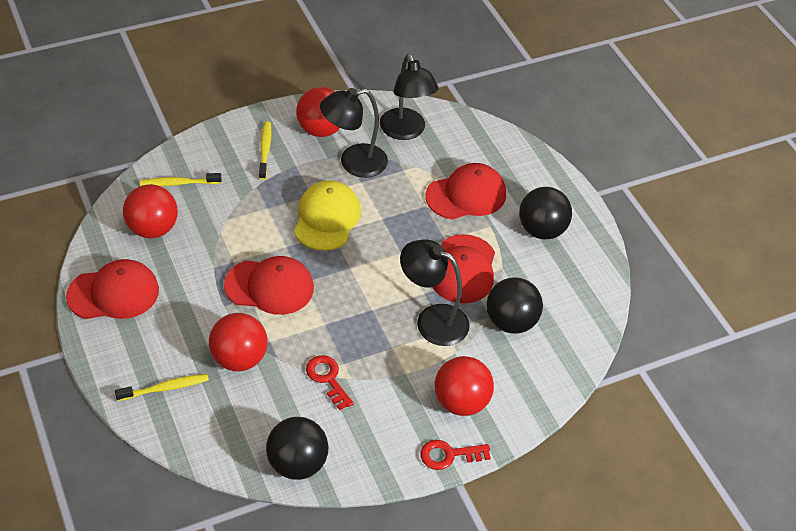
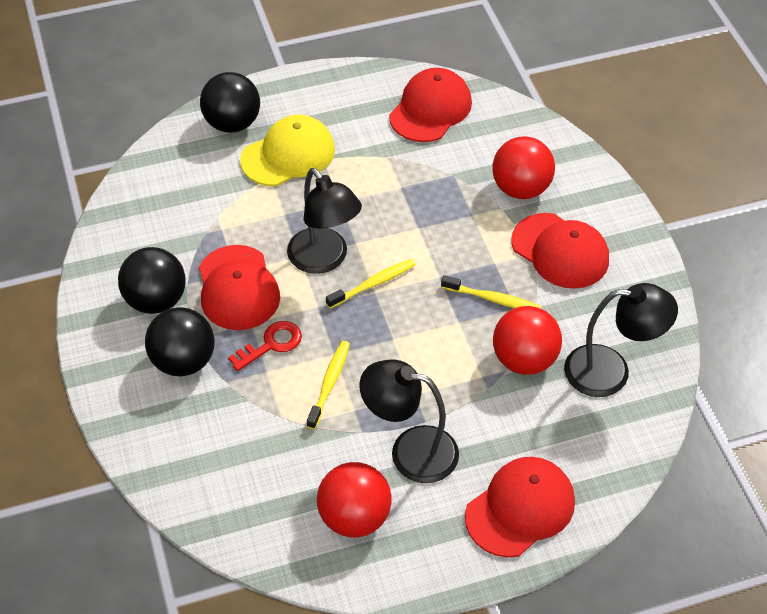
red ball: 4 -> 3
red key: 2 -> 1

